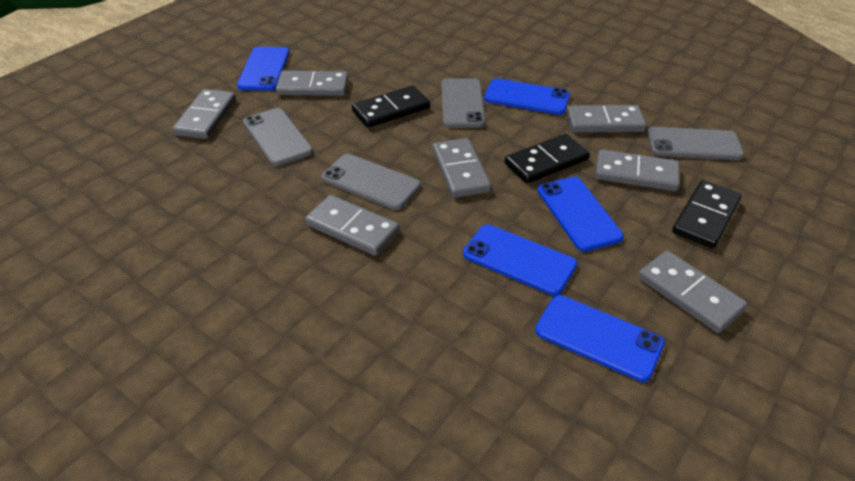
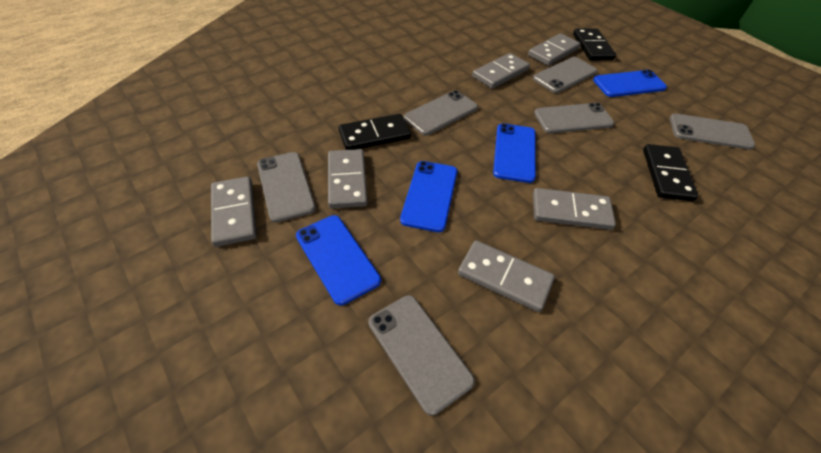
blue phone: 5 -> 4
grey domino: 7 -> 6
grey phone: 4 -> 6

